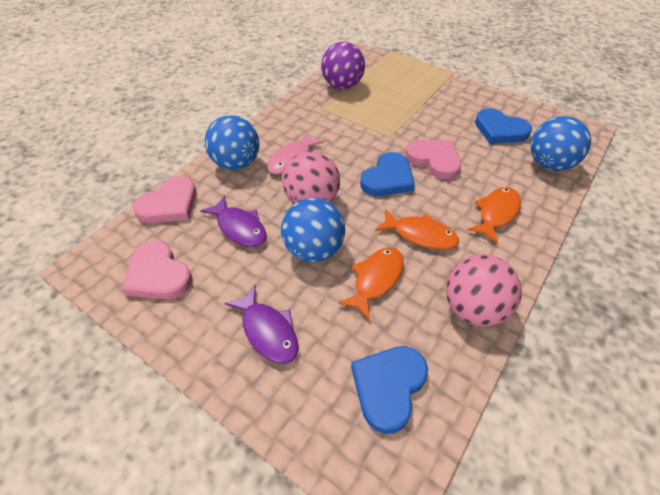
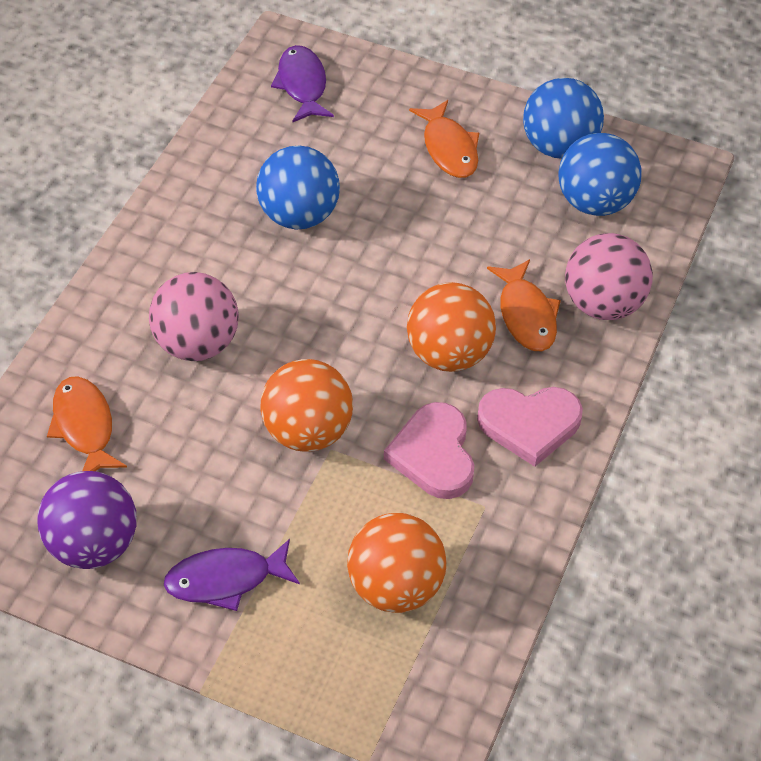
blue heart: 3 -> 0
orange ball: 0 -> 3
pink fish: 1 -> 0
pink heart: 3 -> 2

